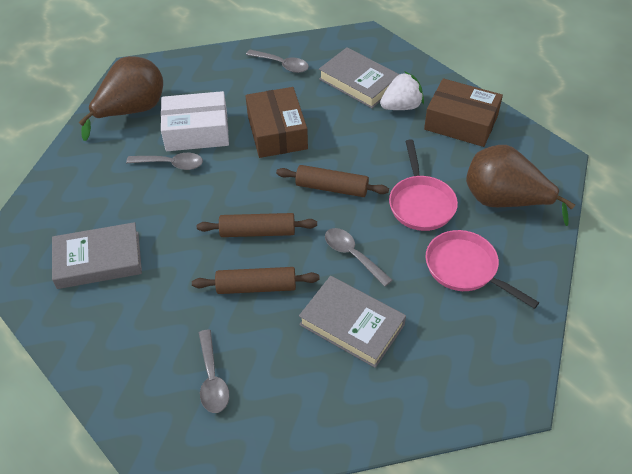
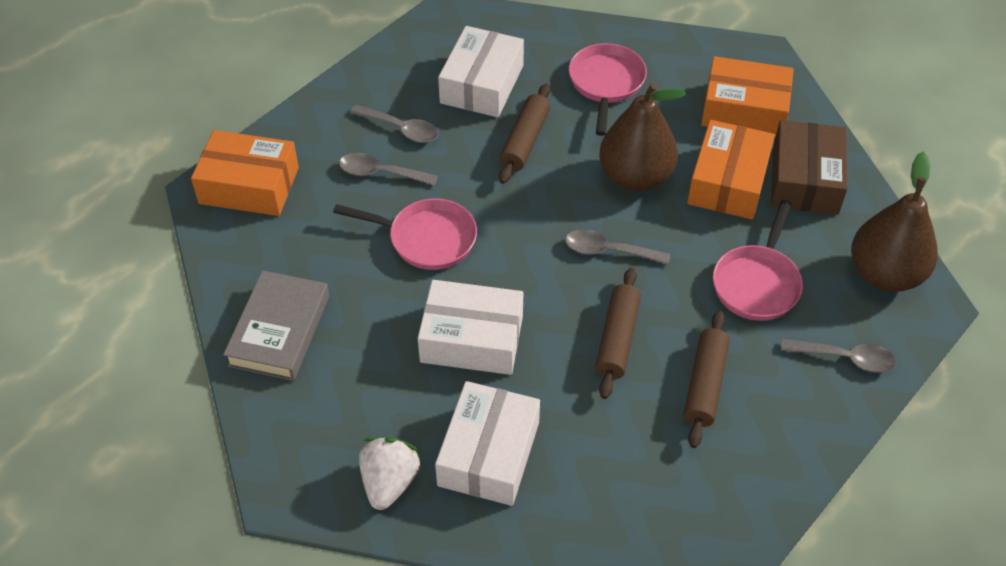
brown box: 2 -> 1
grey book: 3 -> 1
orange box: 0 -> 3
pink pan: 2 -> 3
white box: 1 -> 3

